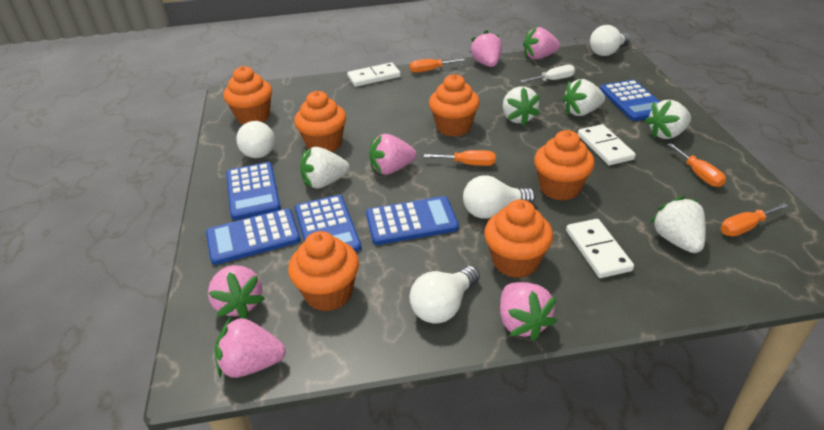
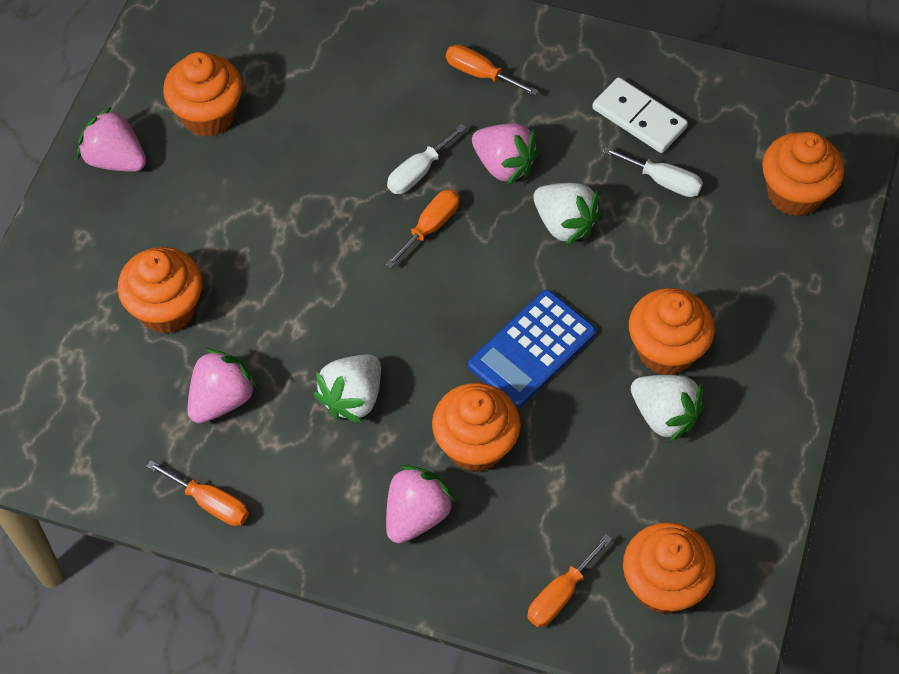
blue calculator: 5 -> 1
pink strawberry: 6 -> 4
white domino: 3 -> 1
white light bulb: 4 -> 0
white screwdriver: 1 -> 2
white strawberry: 5 -> 3

